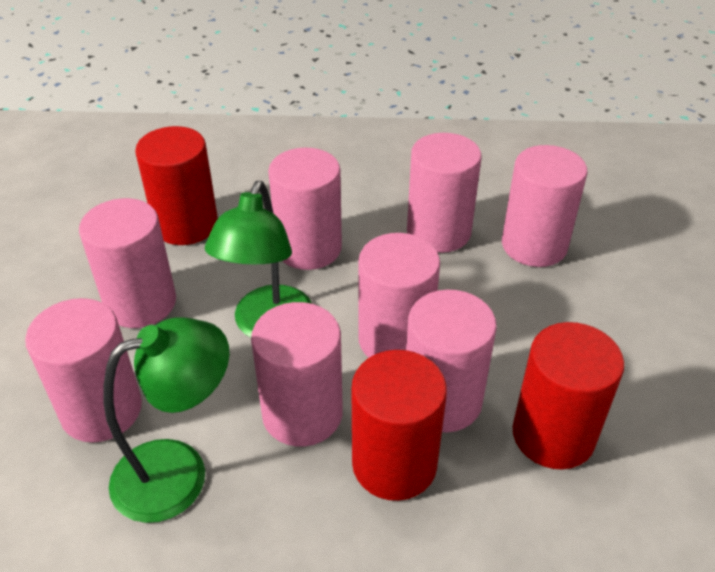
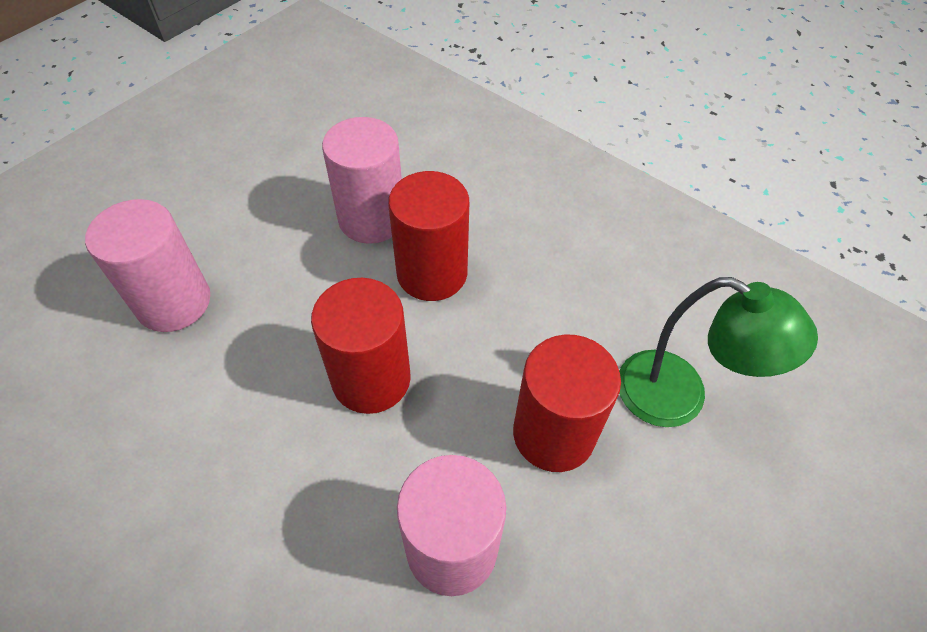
green lamp: 2 -> 1
pink cylinder: 8 -> 3

